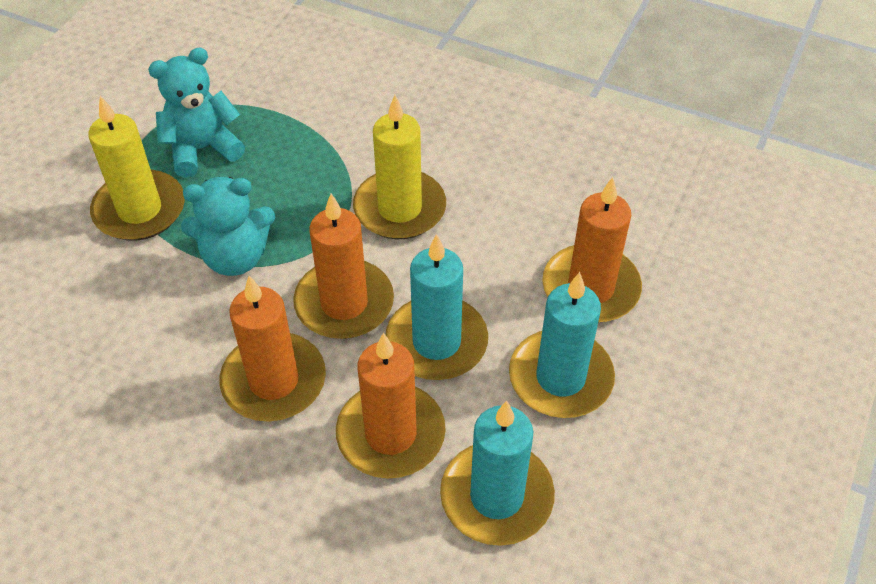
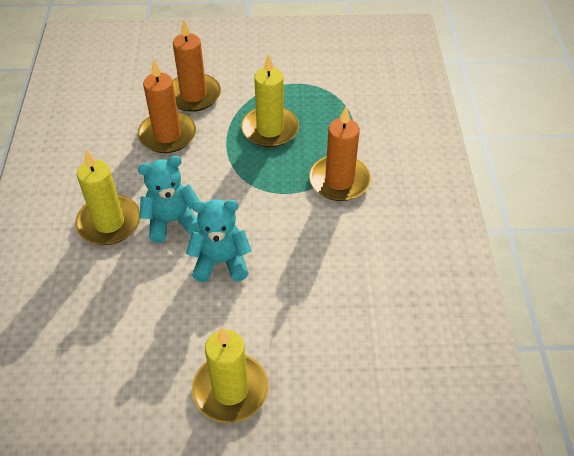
orange candle: 4 -> 3
turquoise candle: 3 -> 0
yellow candle: 2 -> 3

